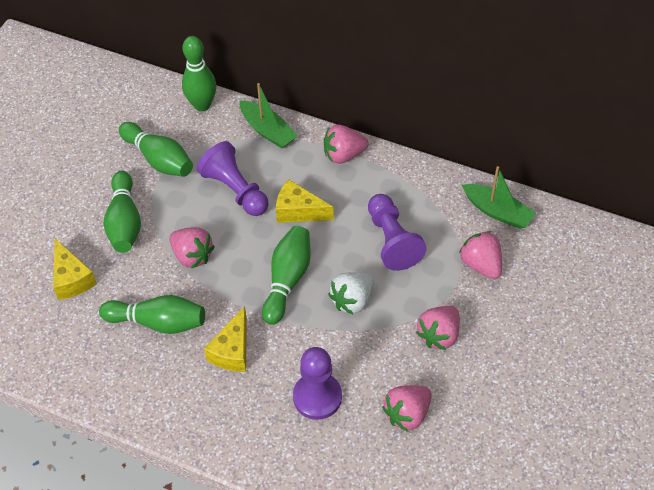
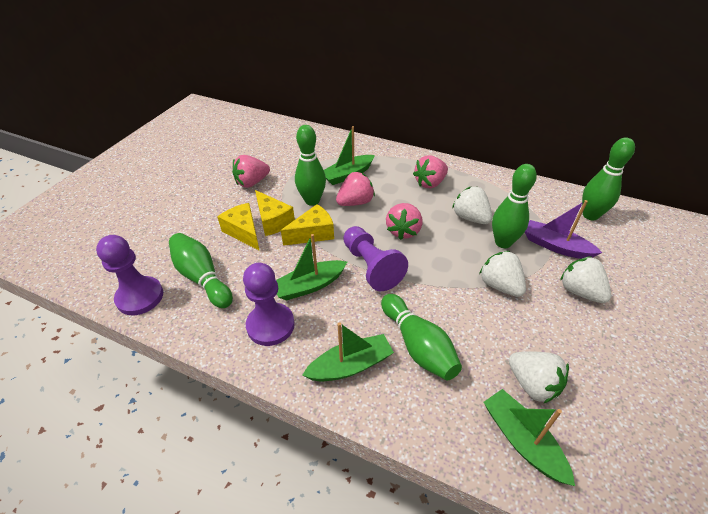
green boat: 2 -> 4
pink strawberry: 5 -> 4
purple boat: 0 -> 1
white strawberry: 1 -> 4

